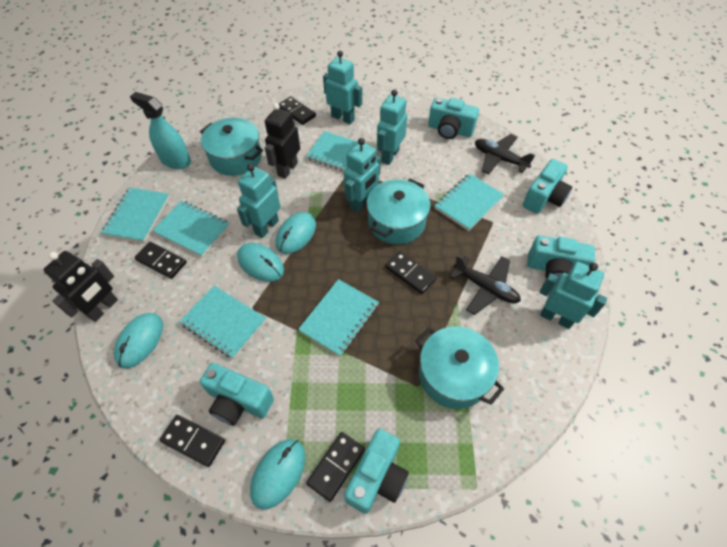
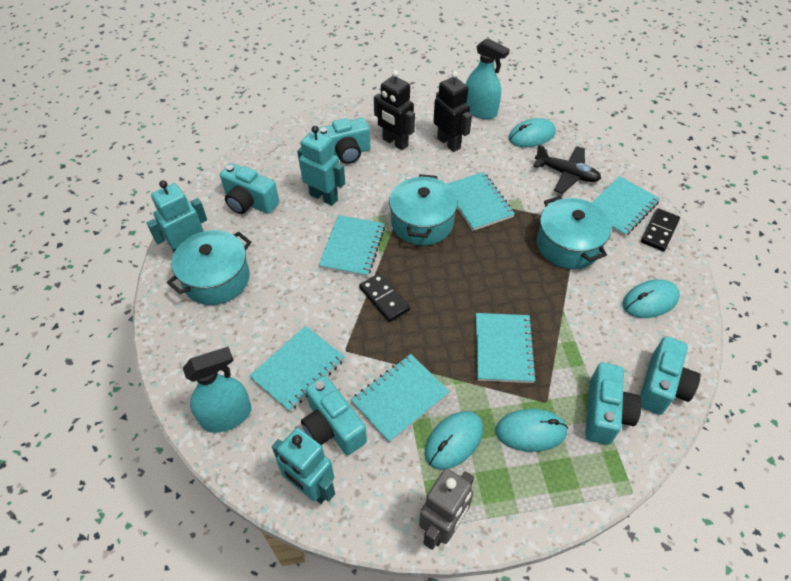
black domino: 5 -> 2
black plane: 2 -> 1
grey robot: 0 -> 1
turquoise robot: 5 -> 3
turquoise spray bottle: 1 -> 2

